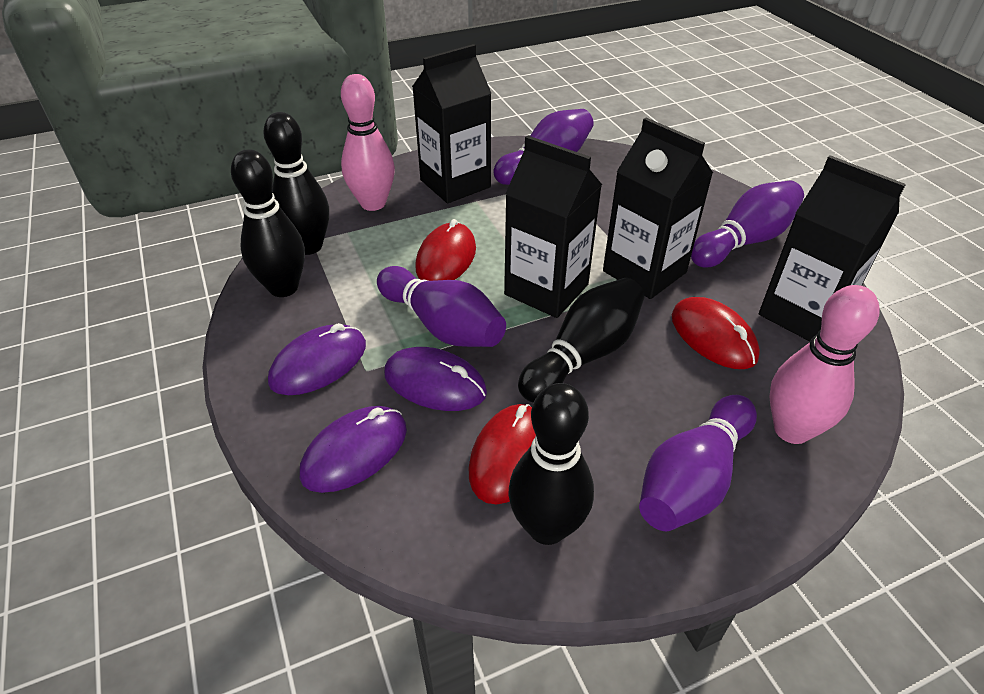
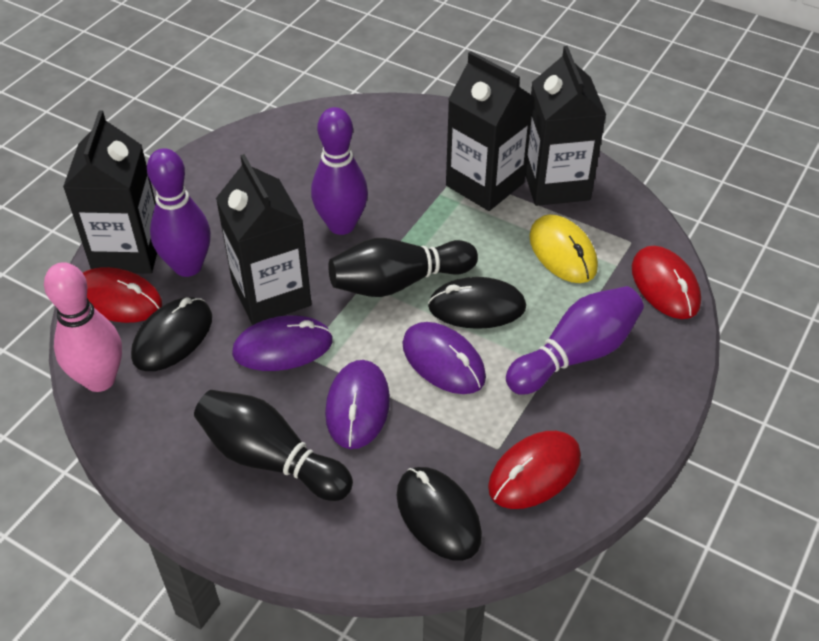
black bowling pin: 4 -> 2
black mouse: 0 -> 3
pink bowling pin: 2 -> 1
purple bowling pin: 4 -> 3
yellow mouse: 0 -> 1

